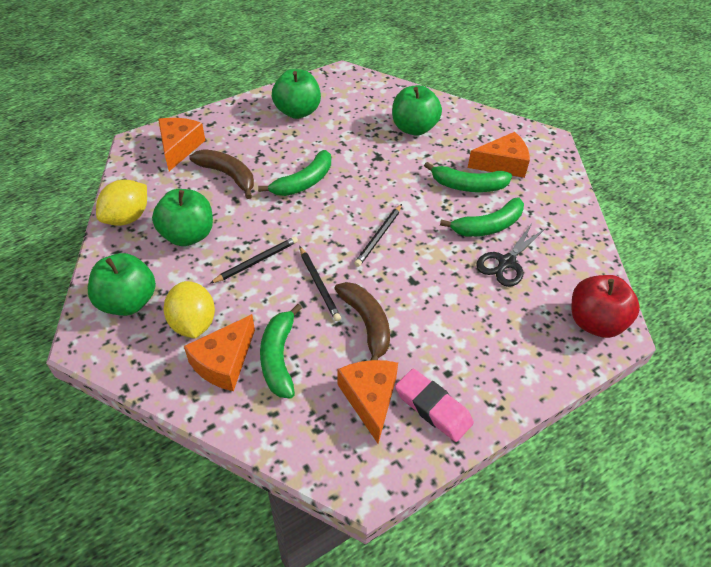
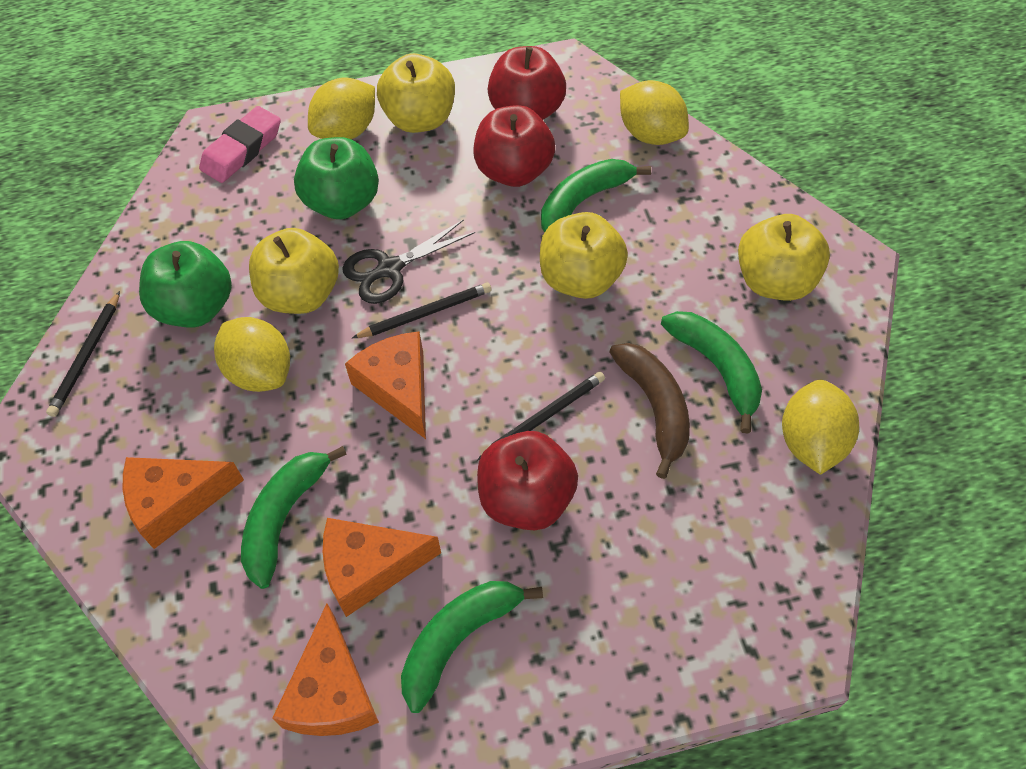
brown banana: 2 -> 1
green apple: 4 -> 2
red apple: 1 -> 3
yellow apple: 0 -> 4
yellow lemon: 2 -> 4

